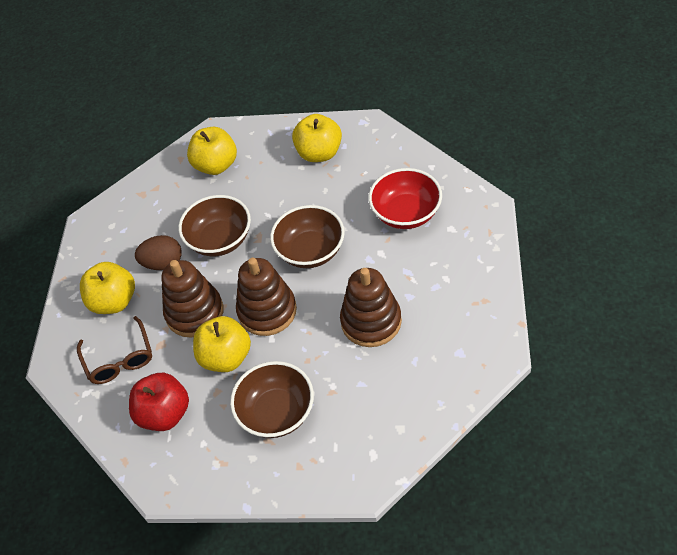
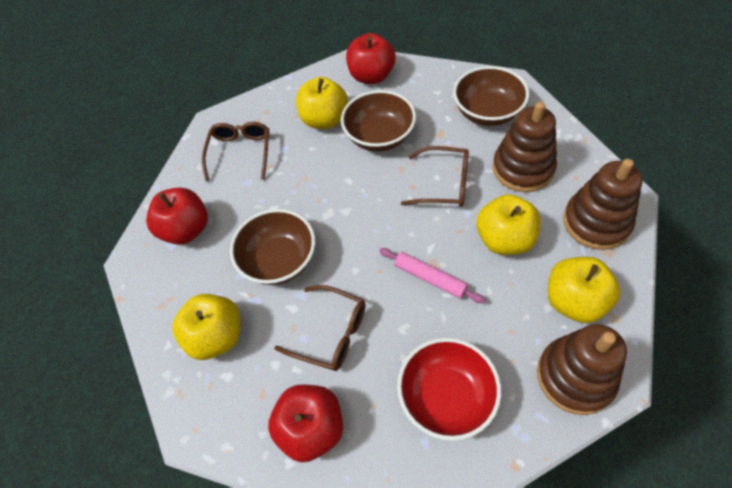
brown egg: 1 -> 0
brown glasses: 1 -> 3
pink rolling pin: 0 -> 1
red apple: 1 -> 3

